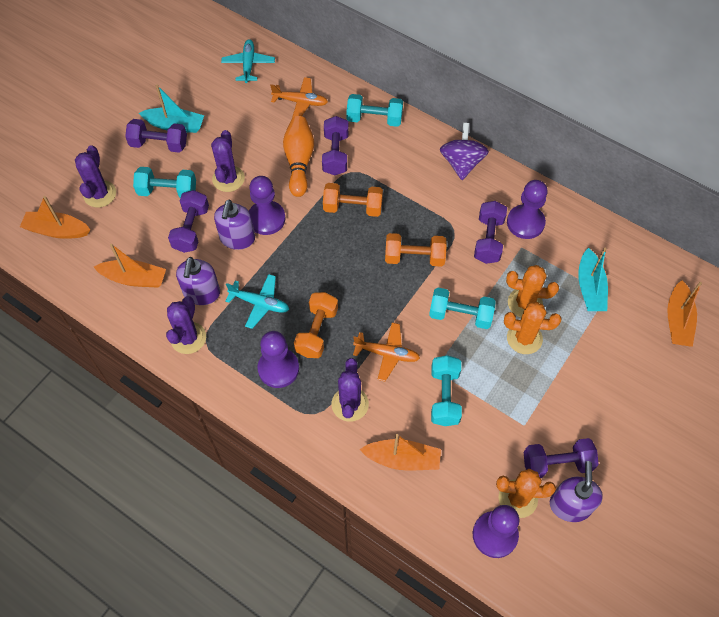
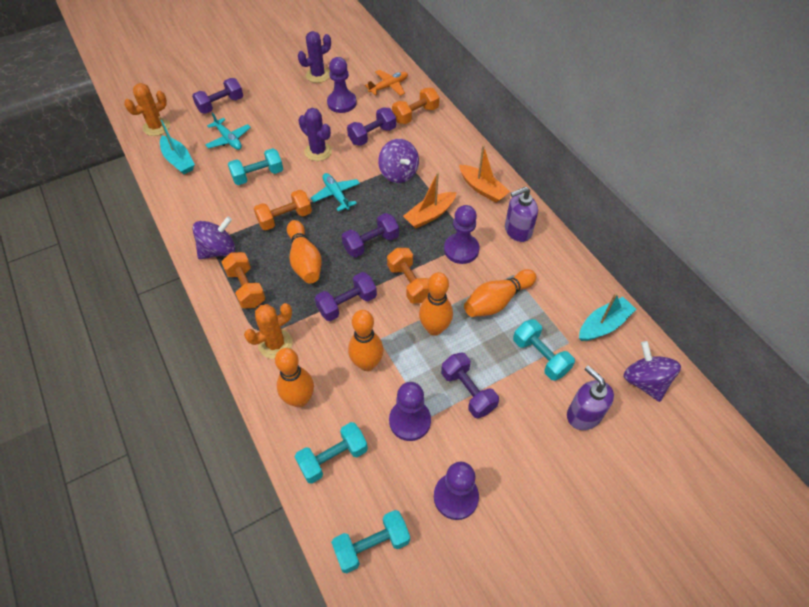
orange boat: 4 -> 2
orange bowling pin: 1 -> 5
orange cactus: 3 -> 2
orange dumbbell: 3 -> 4
orange plane: 2 -> 1
purple cactus: 4 -> 2
purple soap dispenser: 3 -> 2
purple spinning top: 1 -> 3

